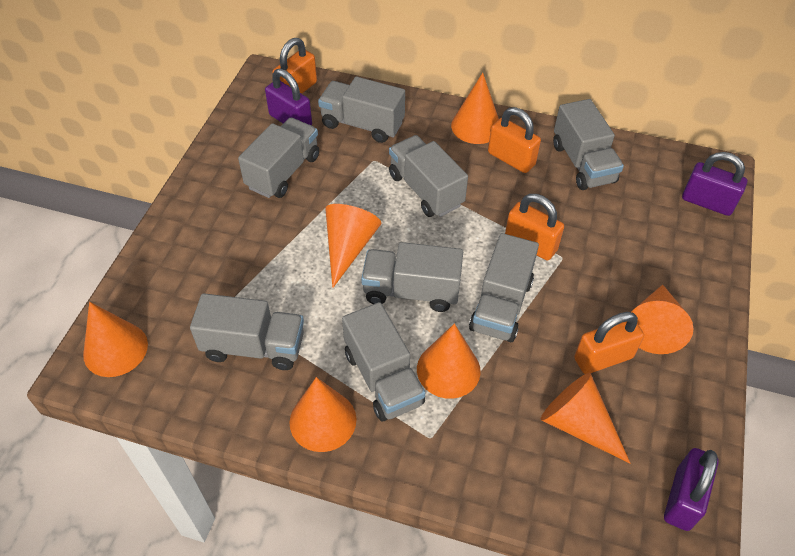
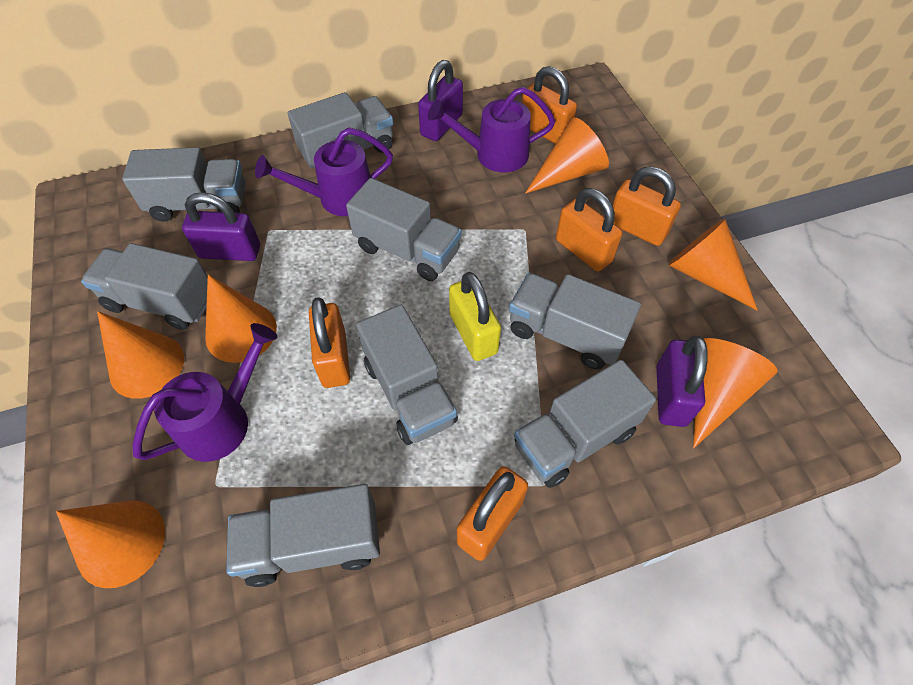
orange cone: 7 -> 6
orange padlock: 4 -> 5
purple watering can: 0 -> 3
yellow padlock: 0 -> 1

